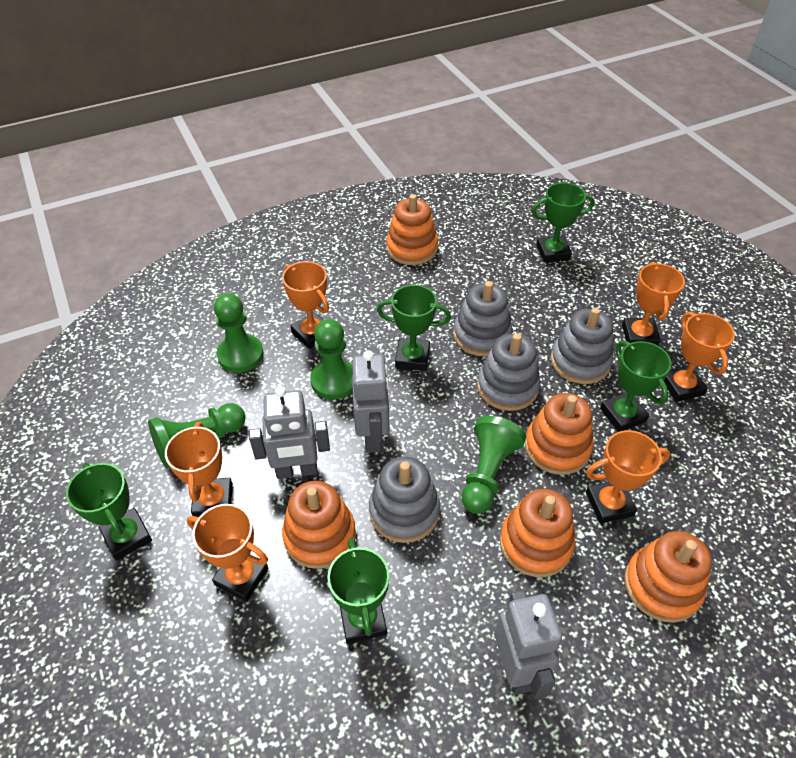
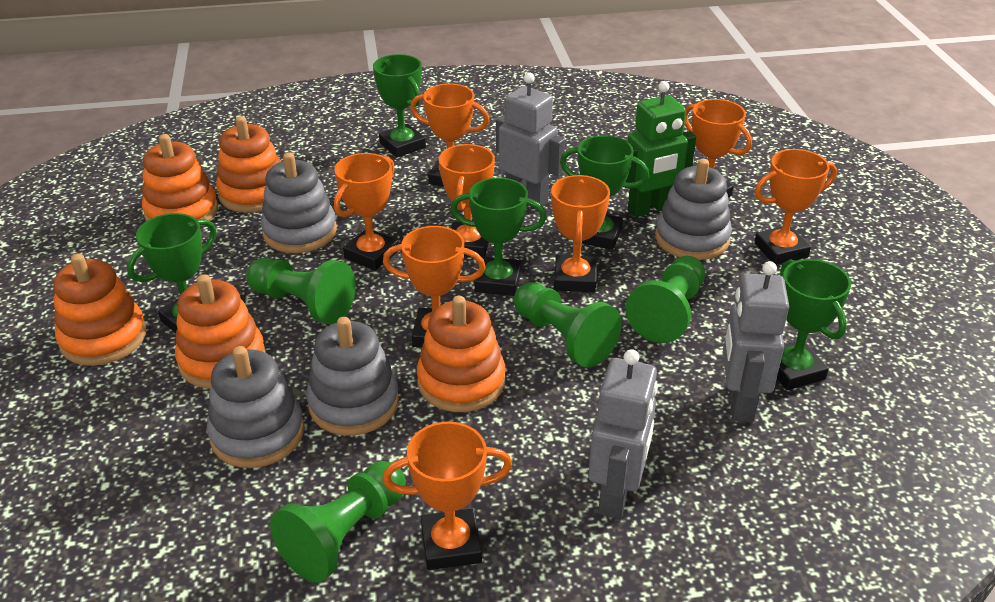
green robot: 0 -> 1
orange trophy: 6 -> 8

